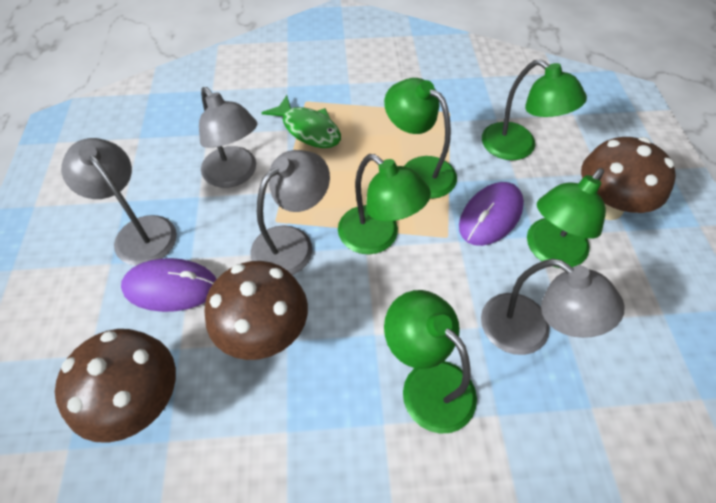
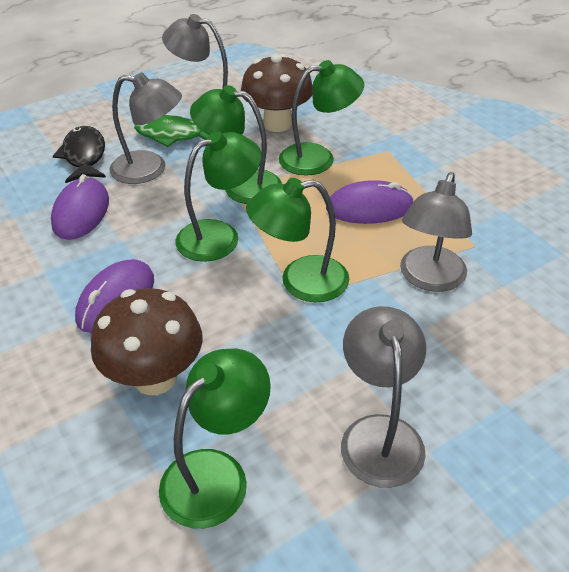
black fish: 0 -> 1
brown mushroom: 3 -> 2
purple mouse: 2 -> 3

